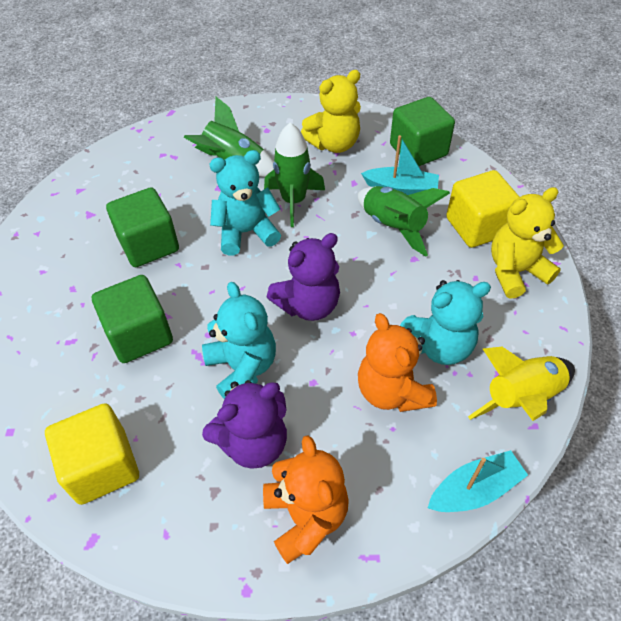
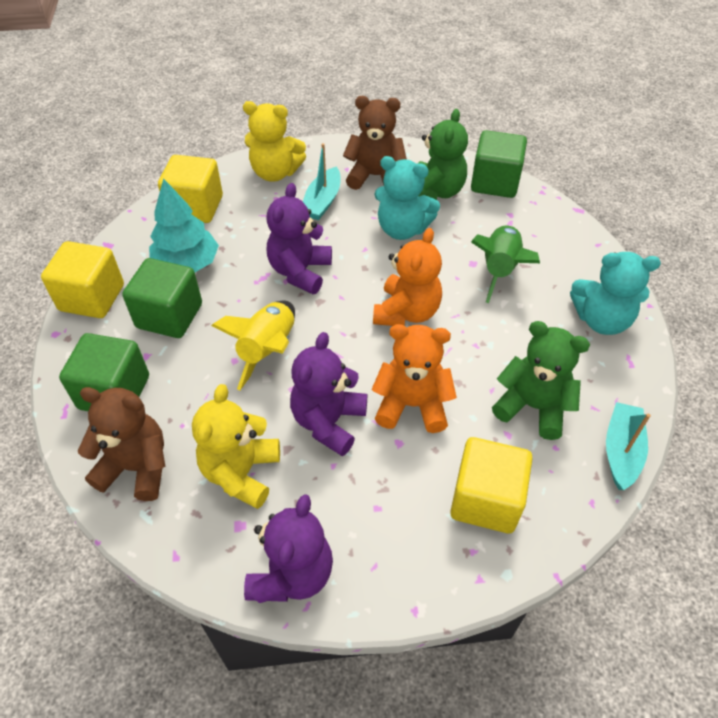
brown teddy bear: 0 -> 2
green rocket: 3 -> 1
green teddy bear: 0 -> 2
purple teddy bear: 2 -> 3
turquoise teddy bear: 3 -> 2
turquoise tree: 0 -> 1
yellow cube: 2 -> 3

